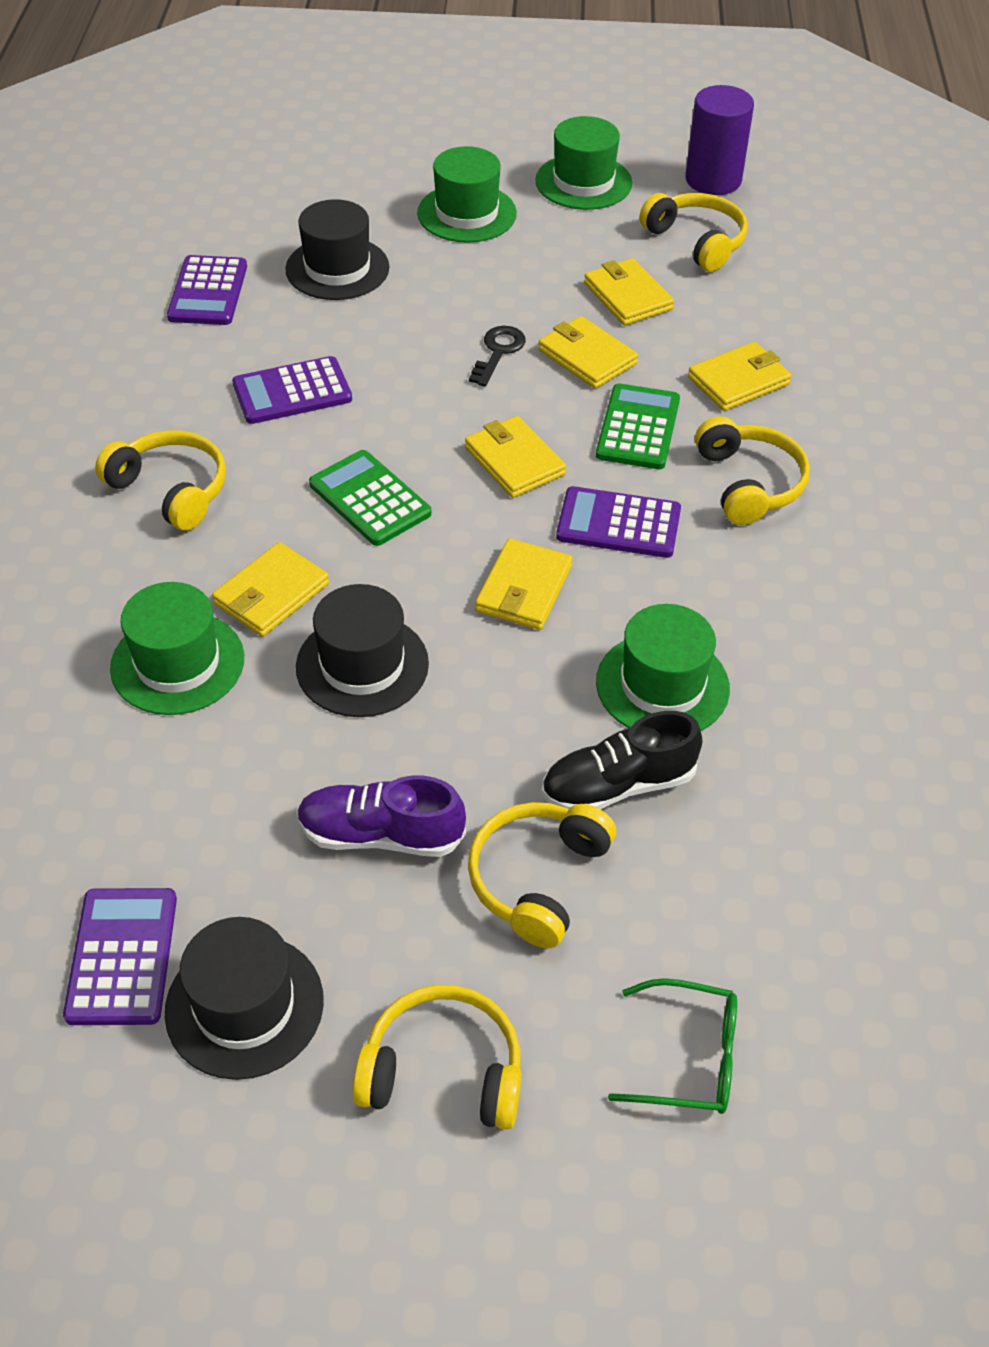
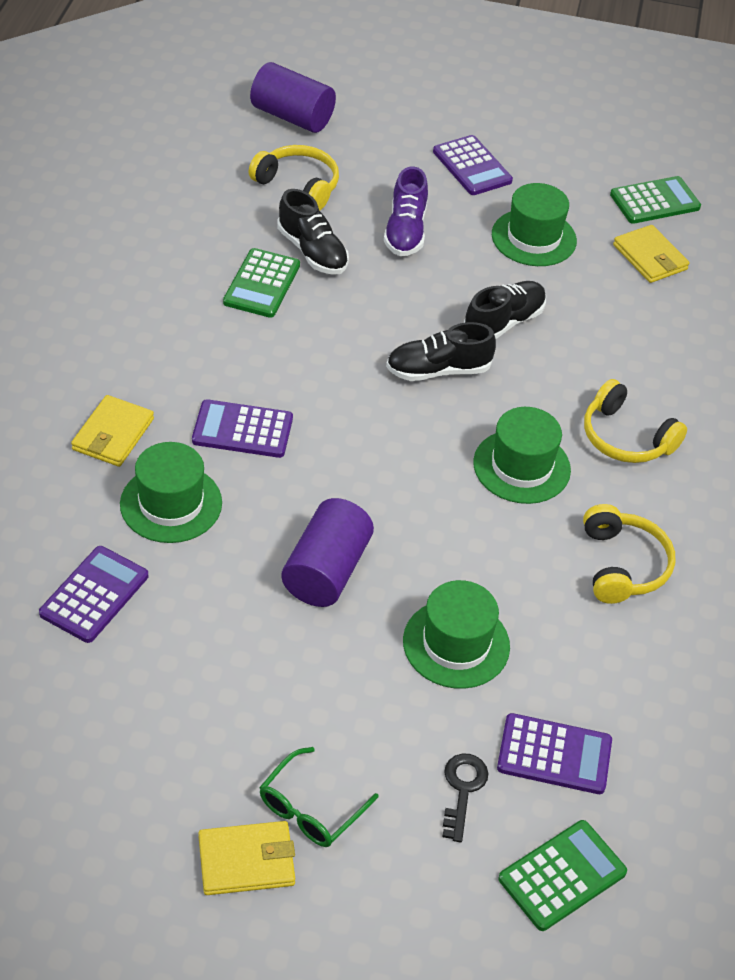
black hat: 3 -> 0
black shoe: 1 -> 3
green calculator: 2 -> 3
purple cylinder: 1 -> 2
yellow headphones: 5 -> 3
yellow wallet: 6 -> 3

